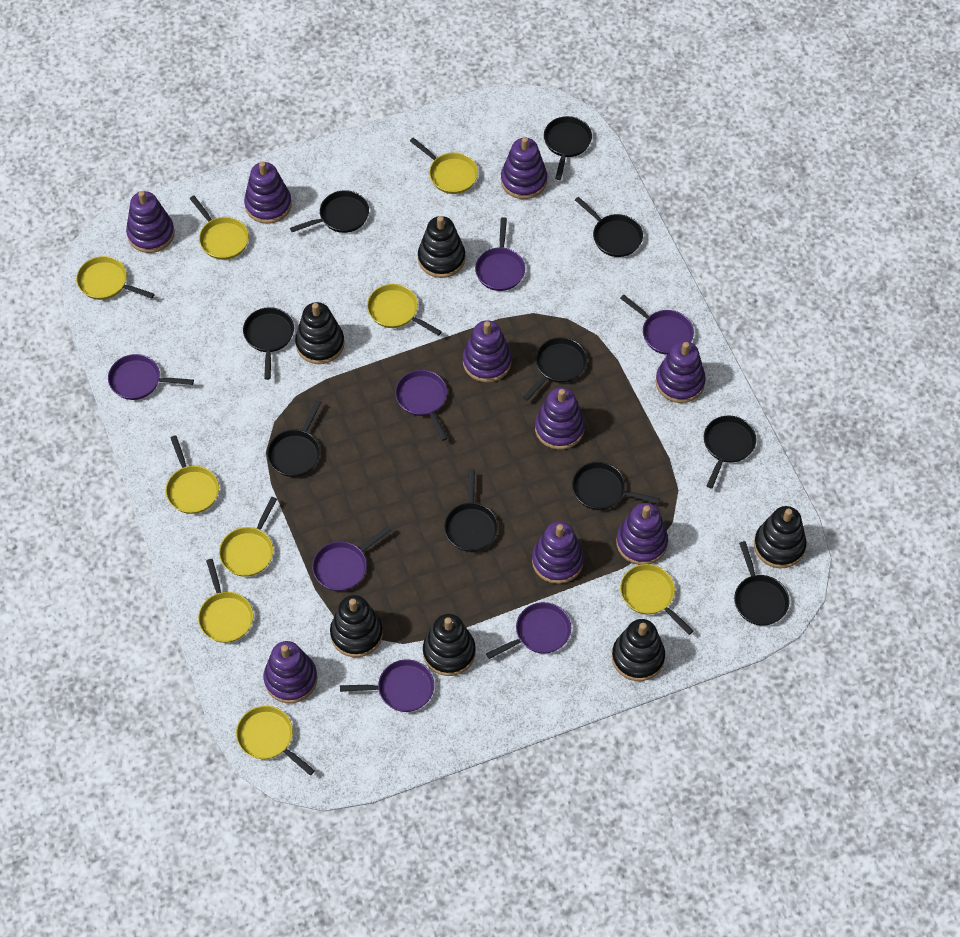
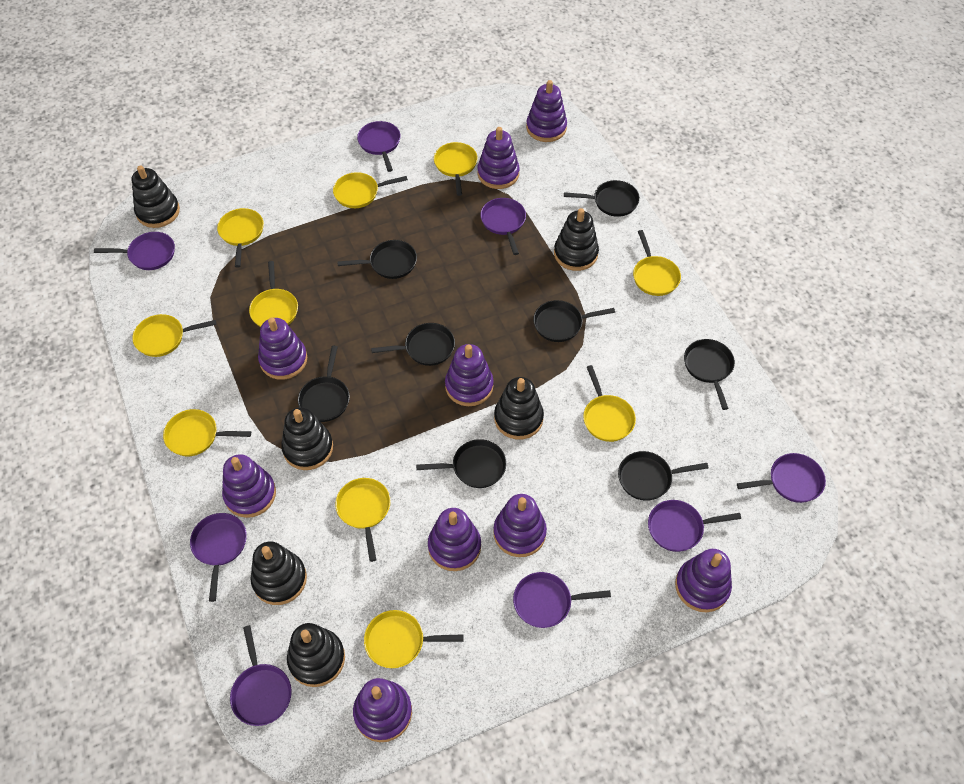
black pan: 10 -> 8
purple pan: 7 -> 8
yellow pan: 9 -> 10

